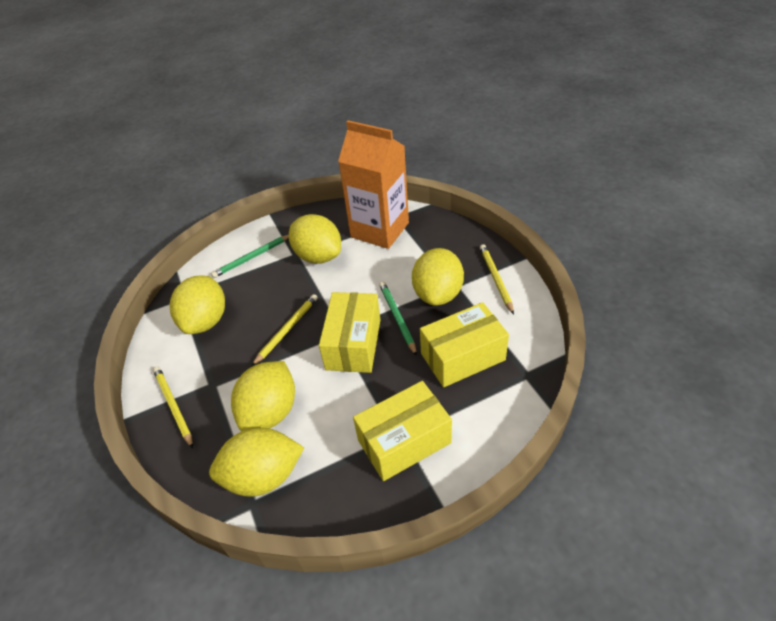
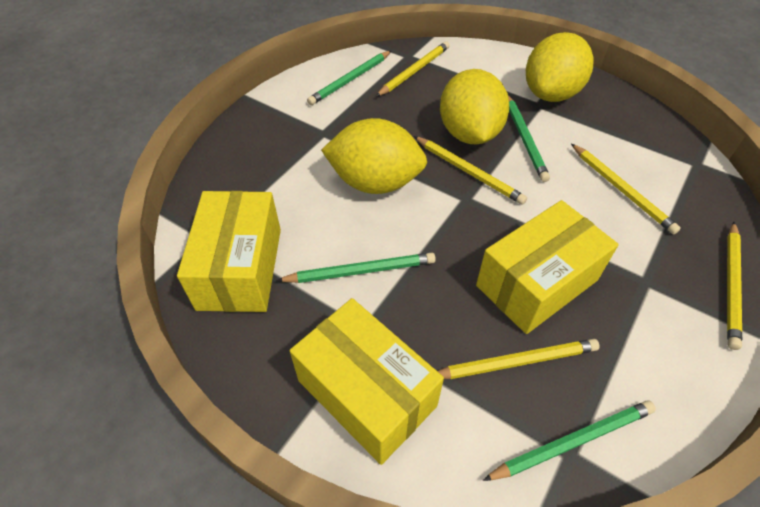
green pencil: 2 -> 4
orange carton: 1 -> 0
yellow lemon: 5 -> 3
yellow pencil: 3 -> 5

